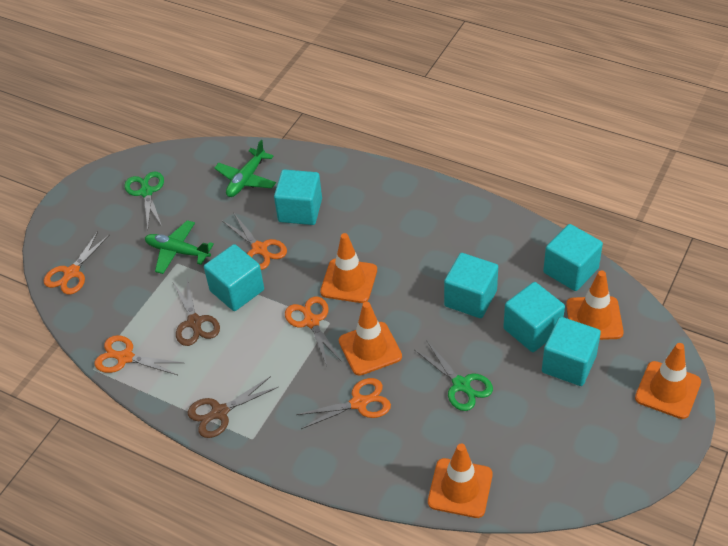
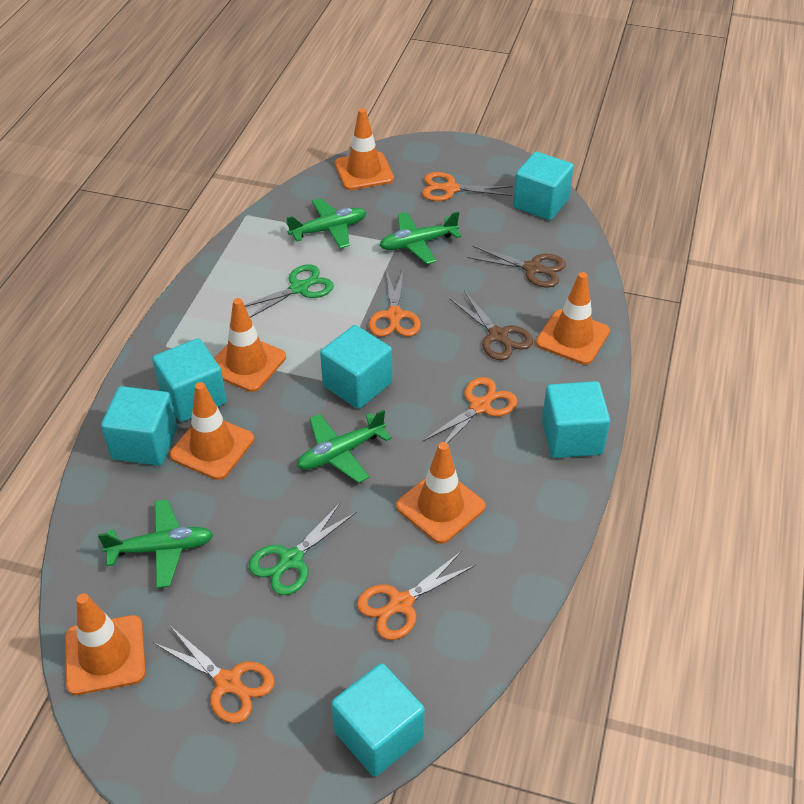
green plane: 2 -> 4
orange traffic cone: 5 -> 6

